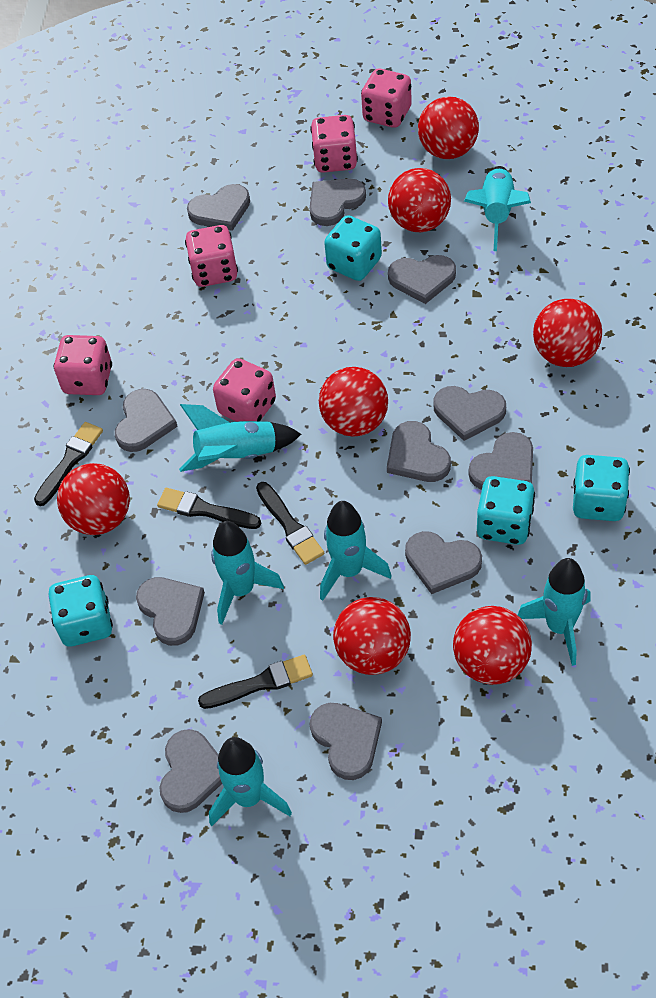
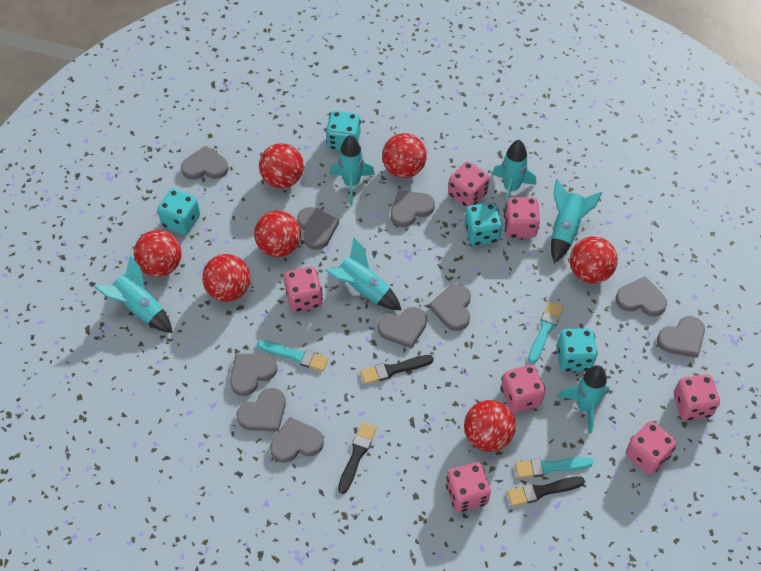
black brush: 4 -> 3
grey heart: 11 -> 10
pink dice: 5 -> 7
turquoise brush: 0 -> 3

